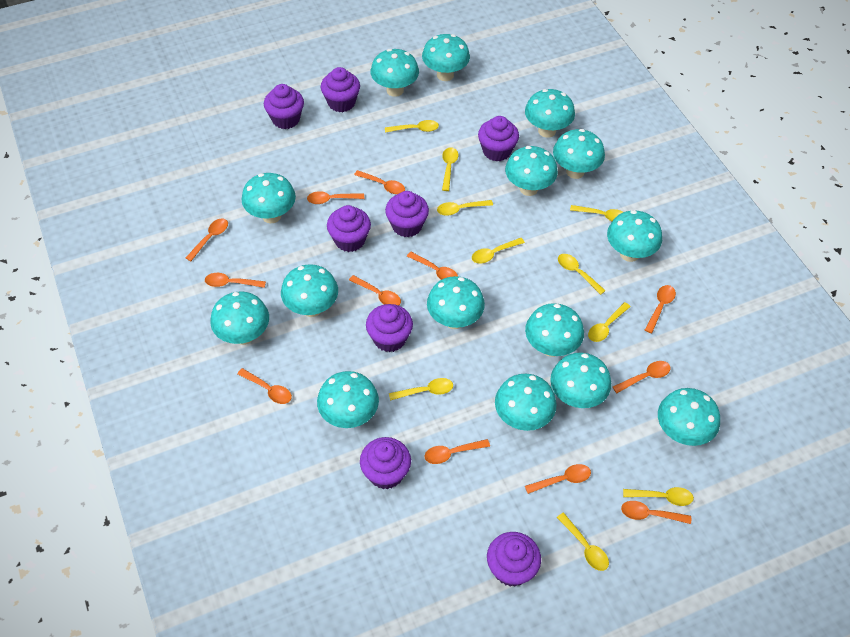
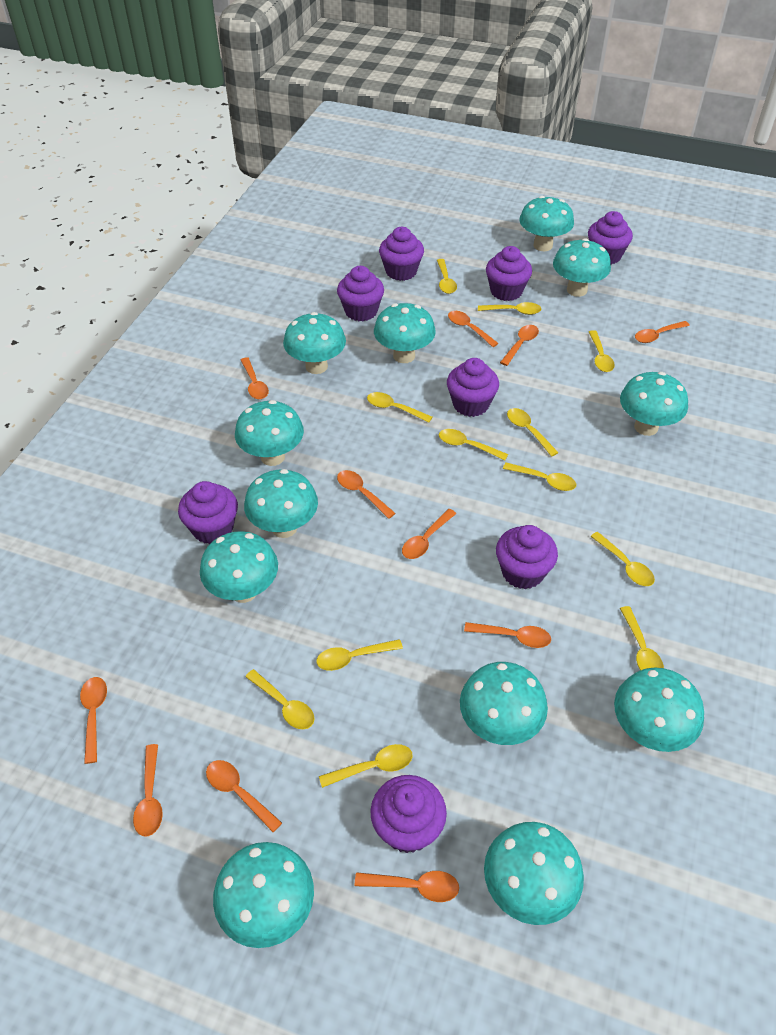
orange spoon: 12 -> 11
turquoise mushroom: 15 -> 12
yellow spoon: 10 -> 12

